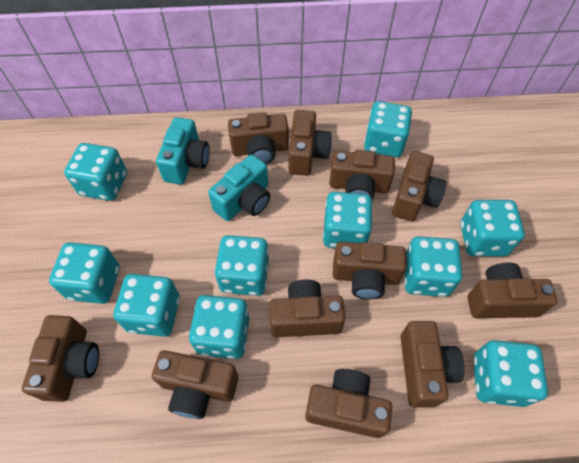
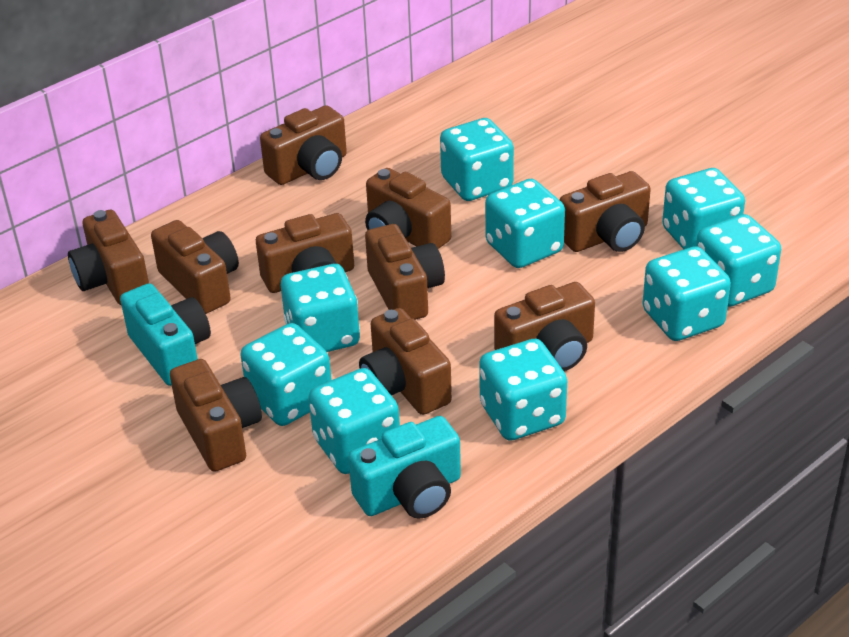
brown camera: 11 -> 10
turquoise dice: 10 -> 9

